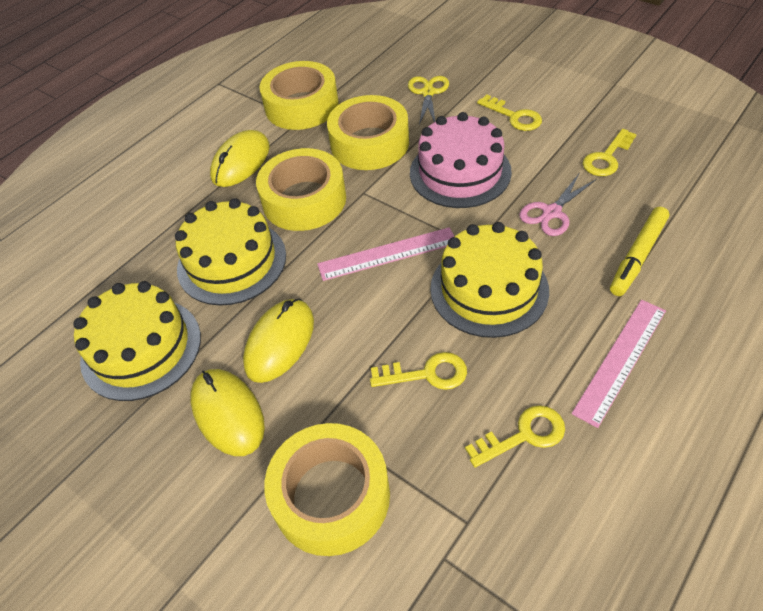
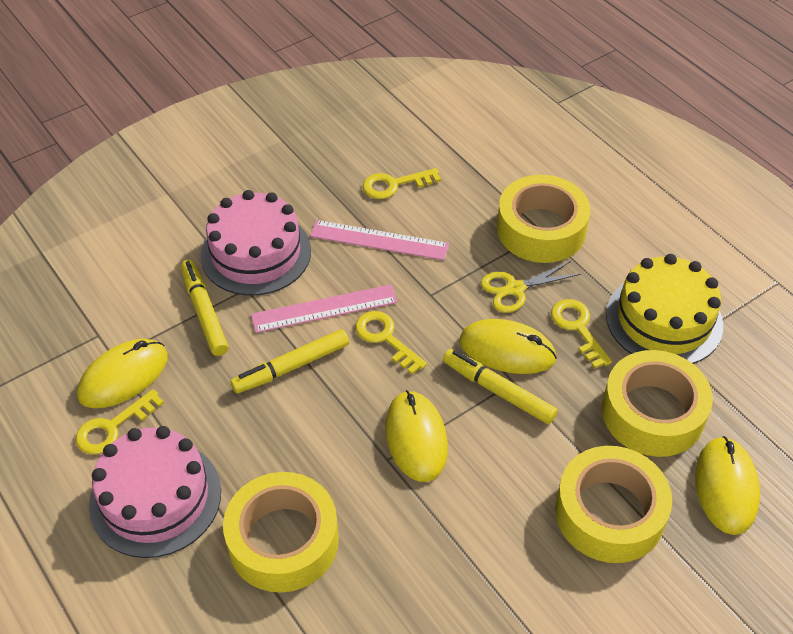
pink cake: 1 -> 2
pink scissors: 1 -> 0
yellow cake: 3 -> 1
yellow marker: 1 -> 3
yellow mouse: 3 -> 4

